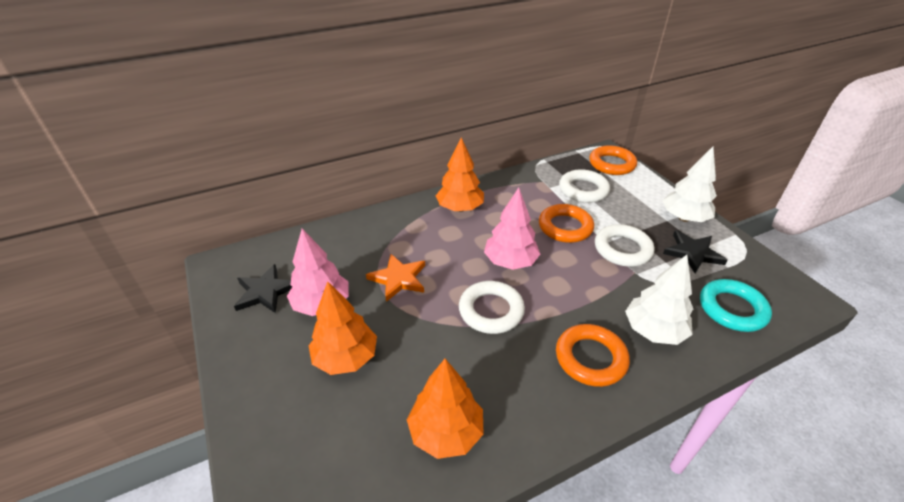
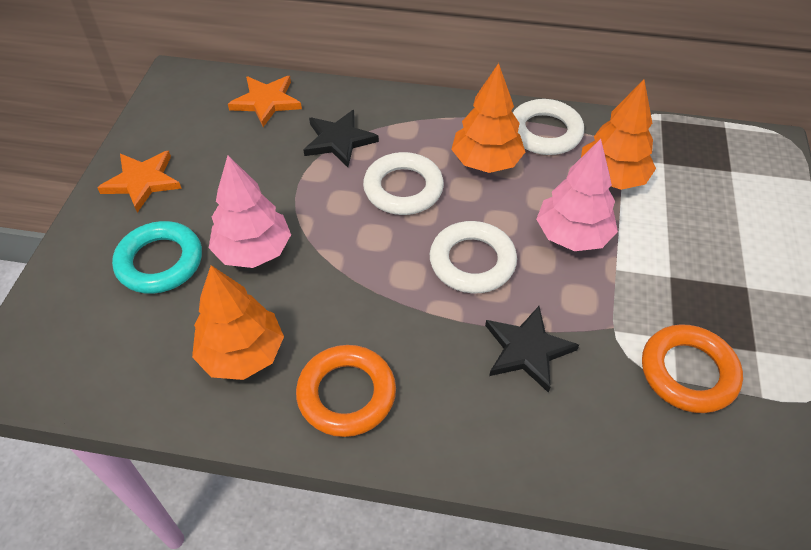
orange ring: 3 -> 2
orange star: 1 -> 2
white tree: 2 -> 0

